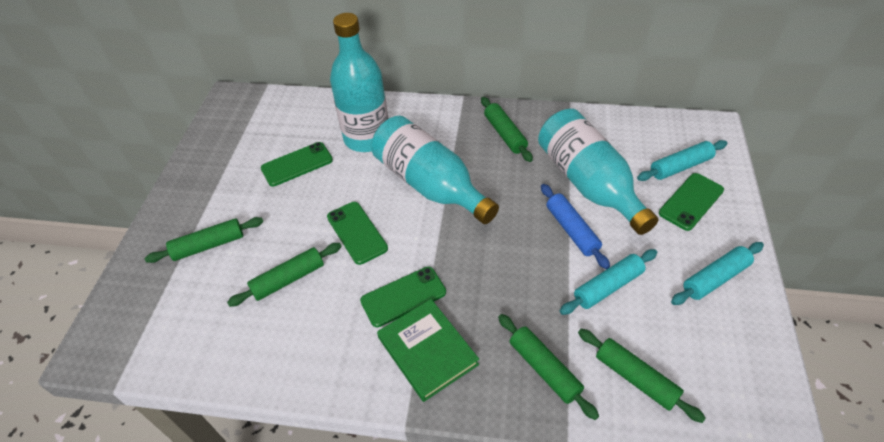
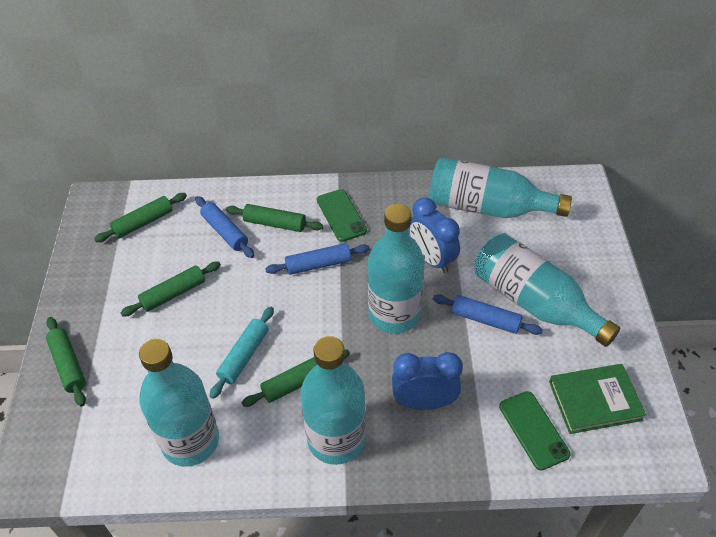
blue clock: 0 -> 2
blue rolling pin: 1 -> 3
green phone: 4 -> 2
turquoise bottle: 3 -> 5
turquoise rolling pin: 3 -> 1

